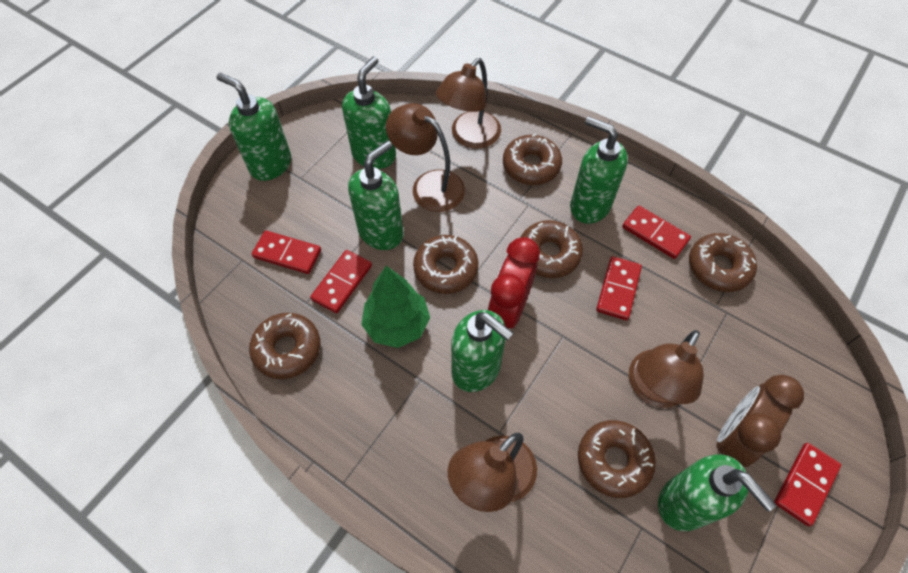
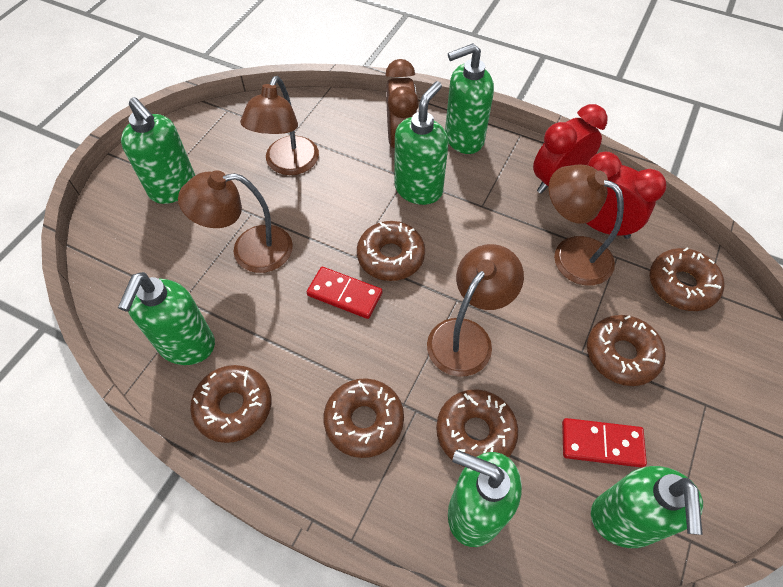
green tree: 1 -> 0
red clock: 1 -> 2
red domino: 5 -> 2

